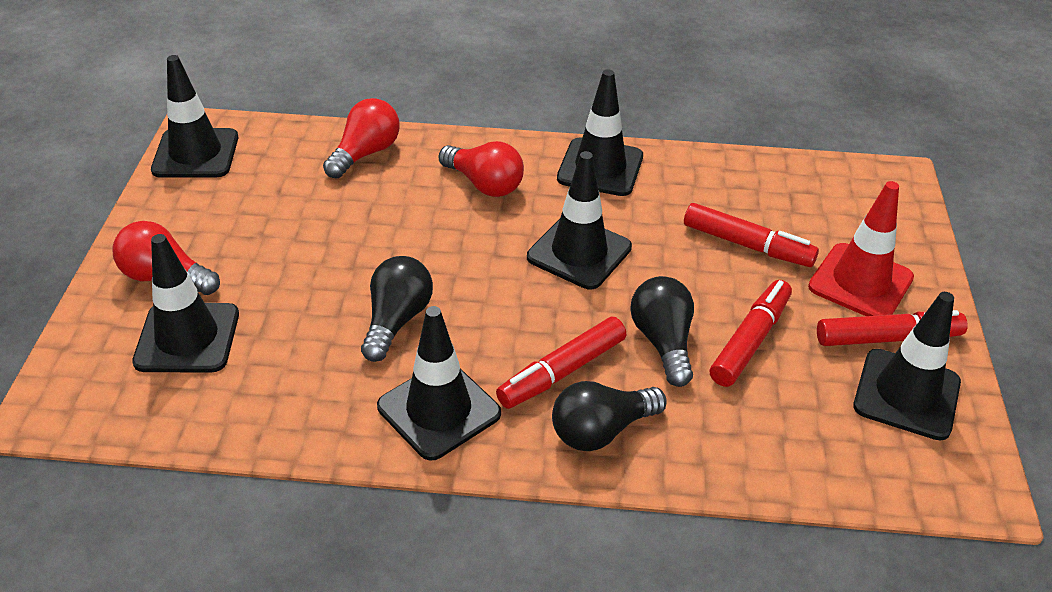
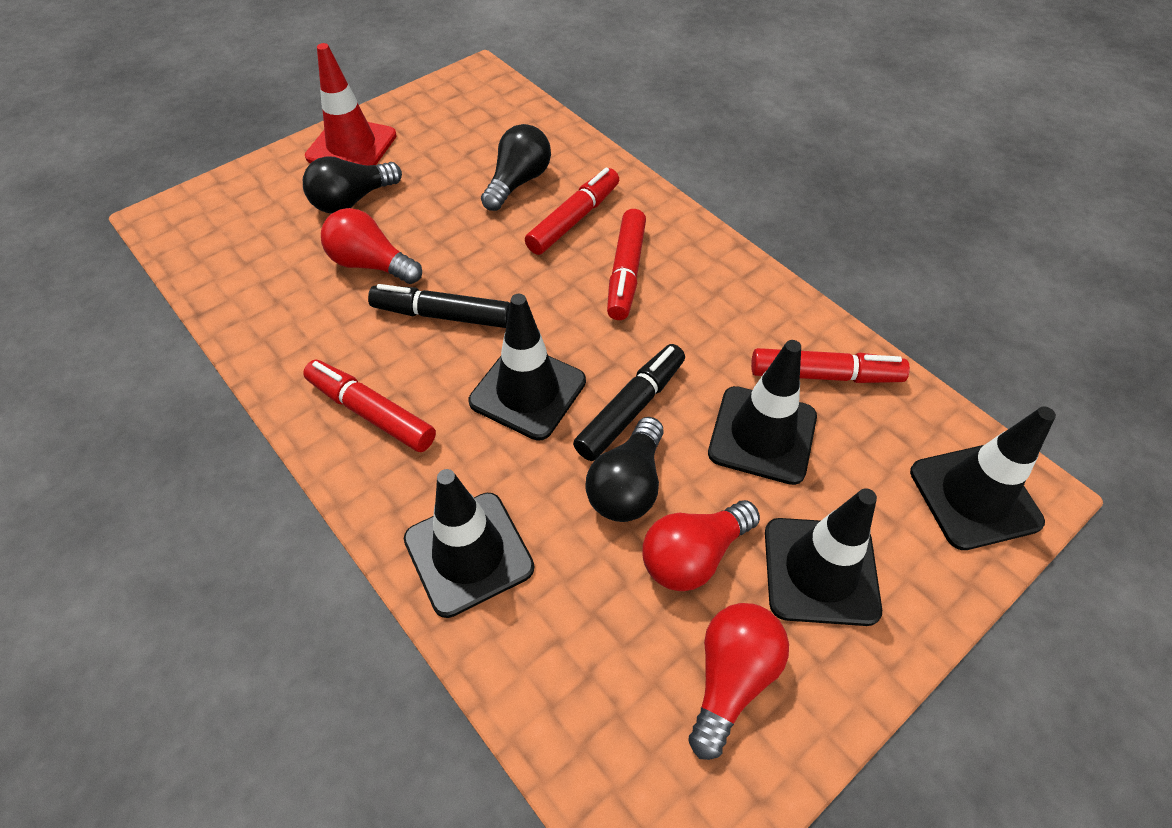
black marker: 0 -> 2
black traffic cone: 6 -> 5

